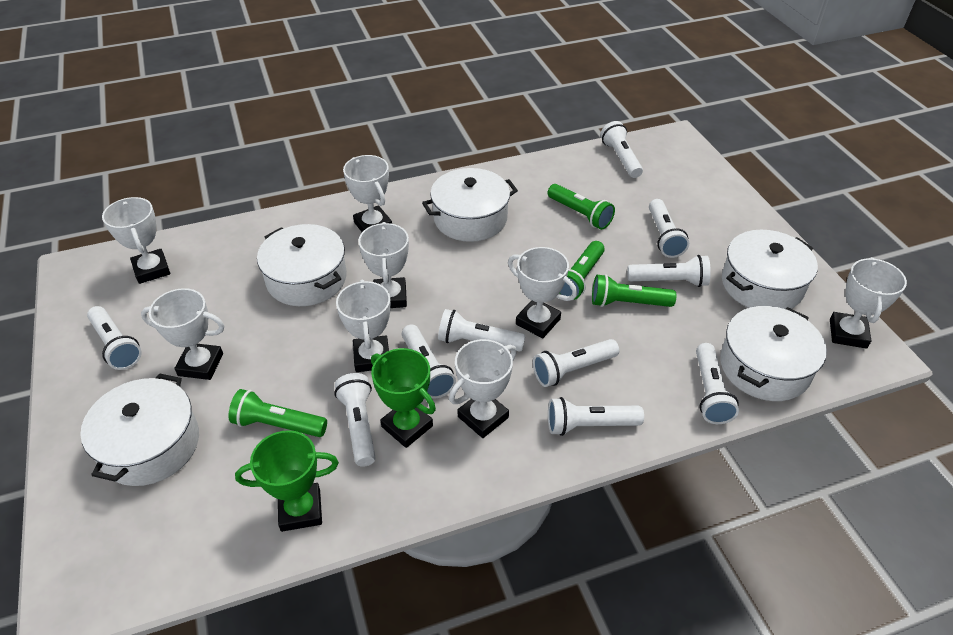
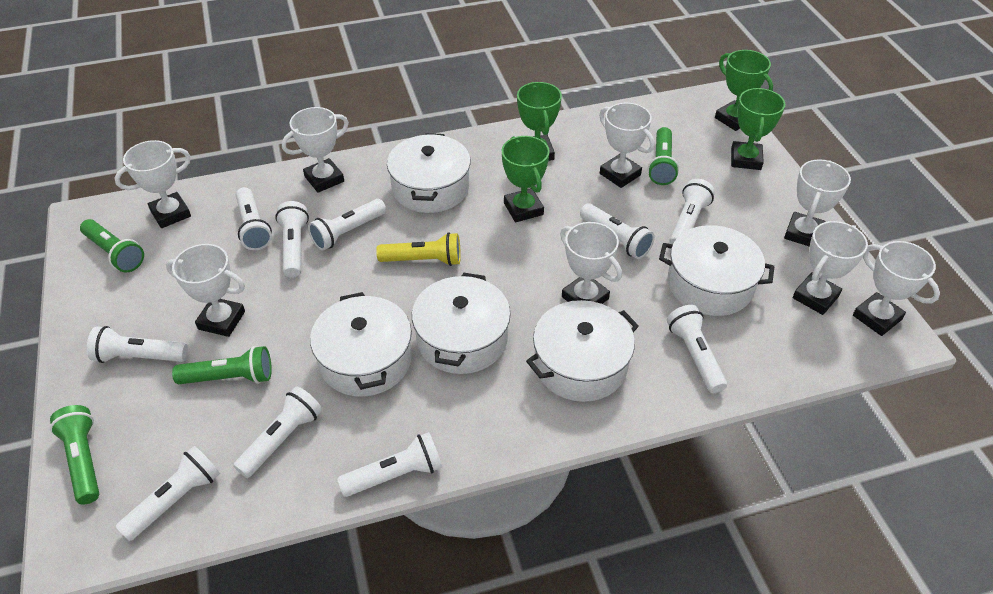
green trophy: 2 -> 4
yellow flashlight: 0 -> 1

